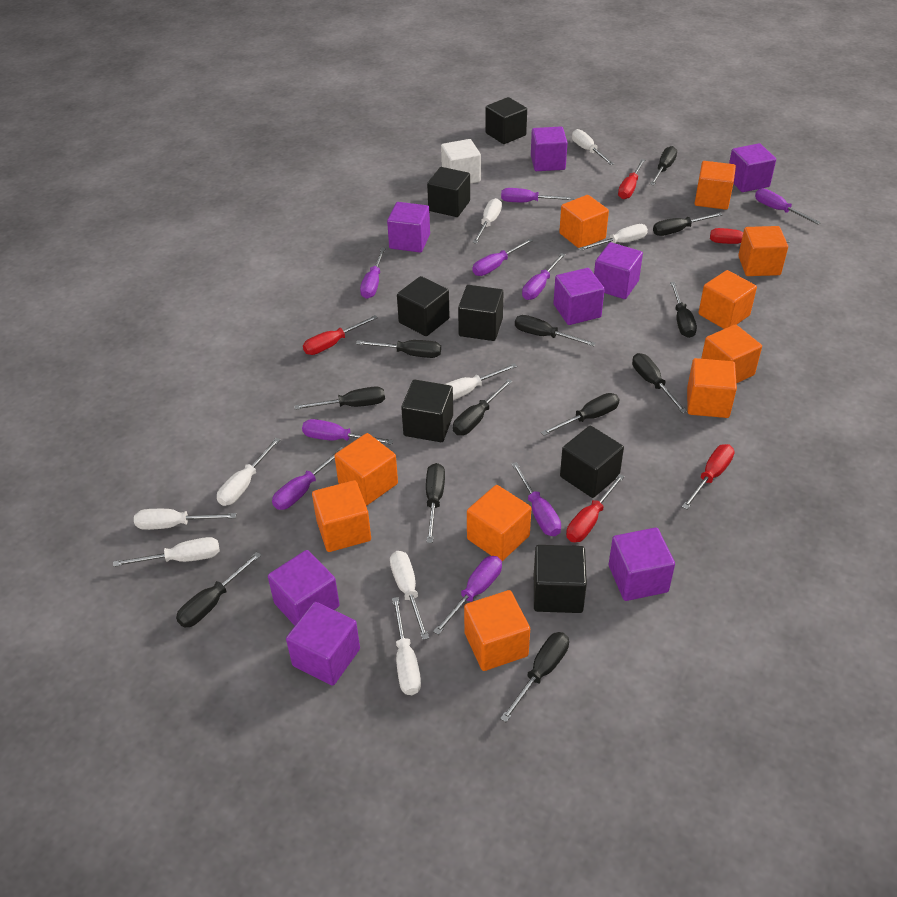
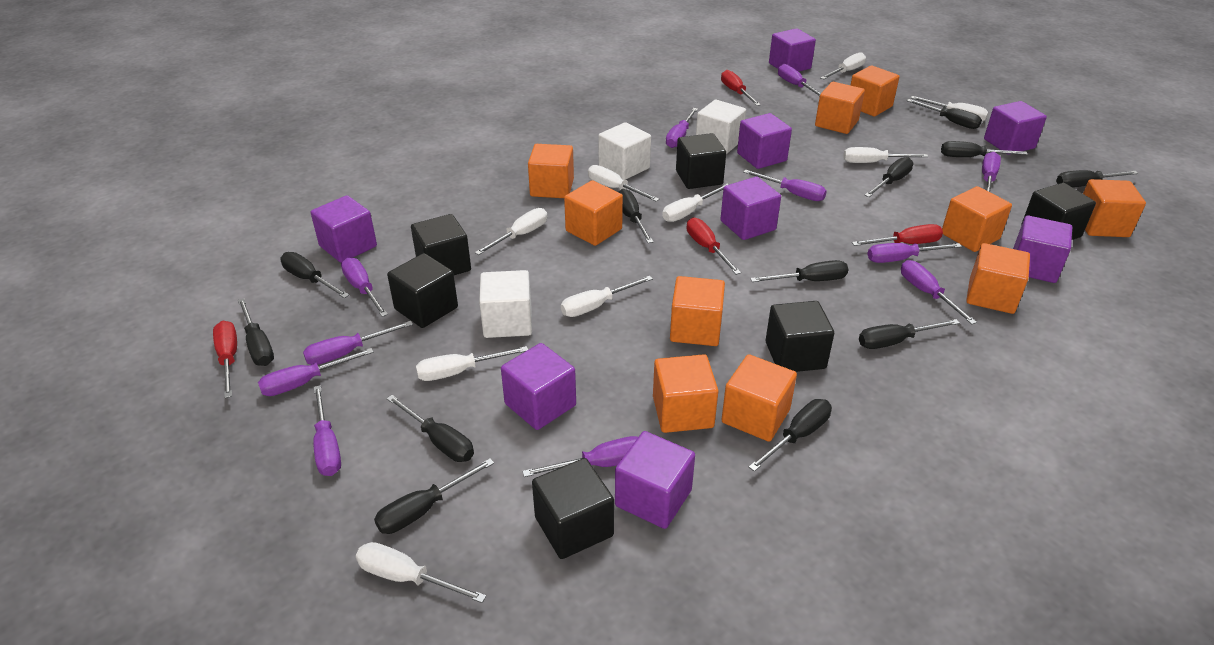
black cube: 7 -> 6
purple screwdriver: 9 -> 11
red screwdriver: 5 -> 4
white cube: 1 -> 3

